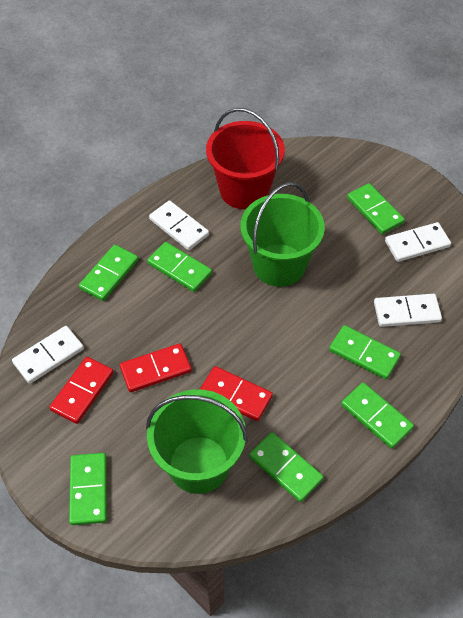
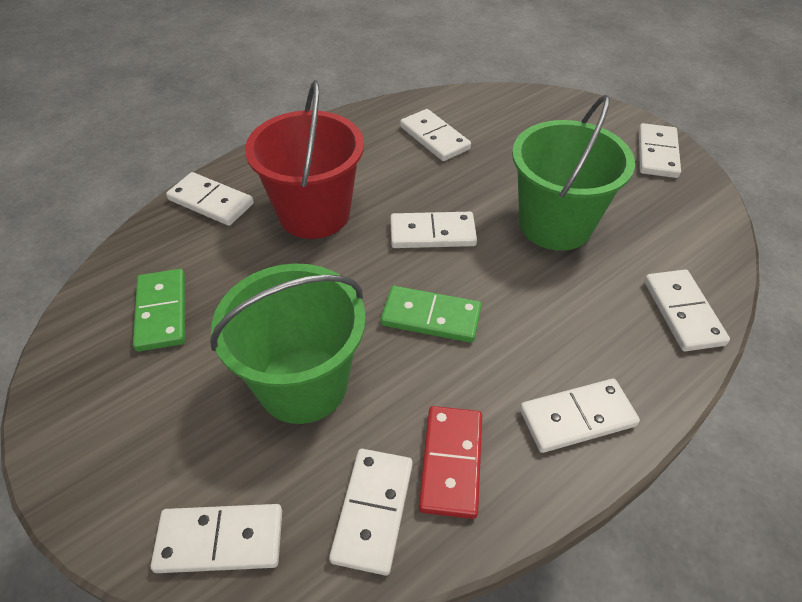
green domino: 7 -> 2
red domino: 3 -> 1
white domino: 4 -> 8

